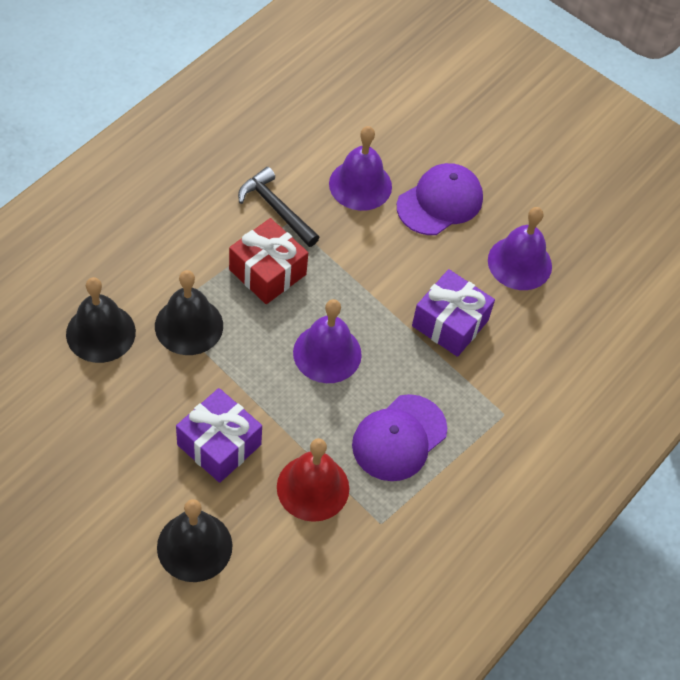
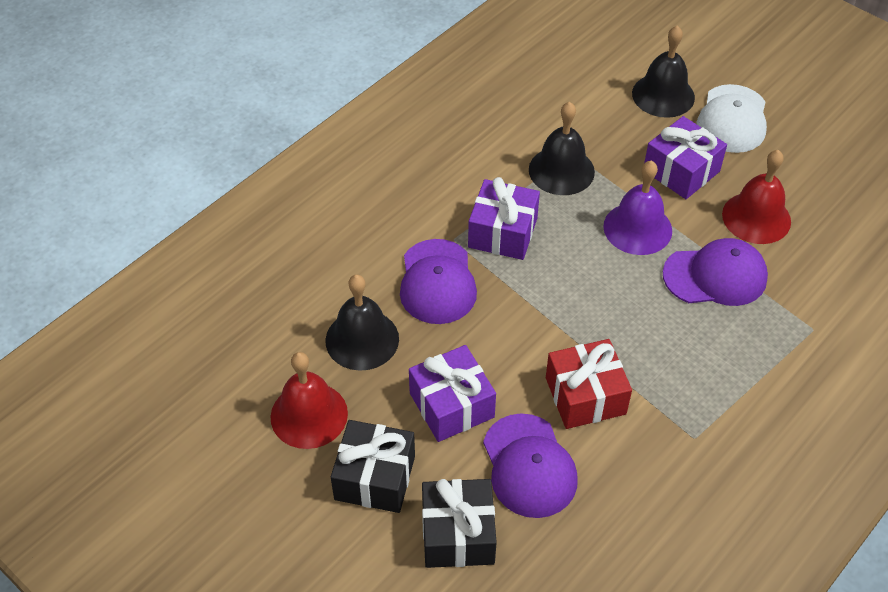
black gift: 0 -> 2
black hammer: 1 -> 0
purple bell: 3 -> 1
purple cap: 2 -> 3
purple gift: 2 -> 3
red bell: 1 -> 2
white cap: 0 -> 1

